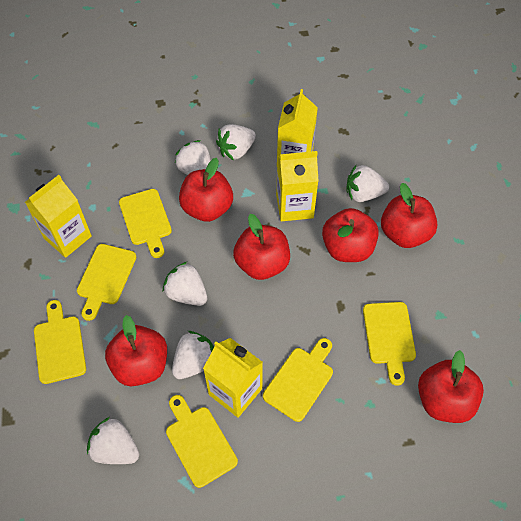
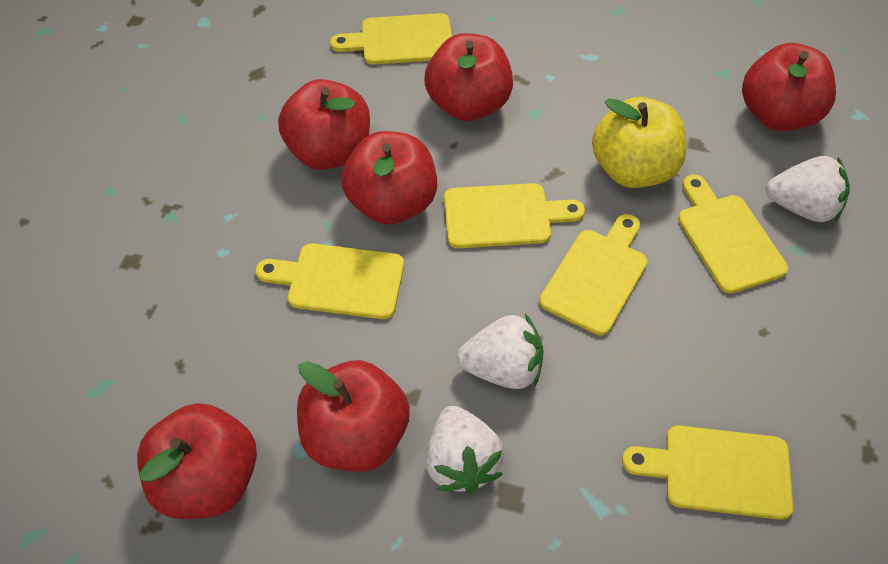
white strawberry: 6 -> 3
yellow apple: 0 -> 1
yellow carton: 4 -> 0

